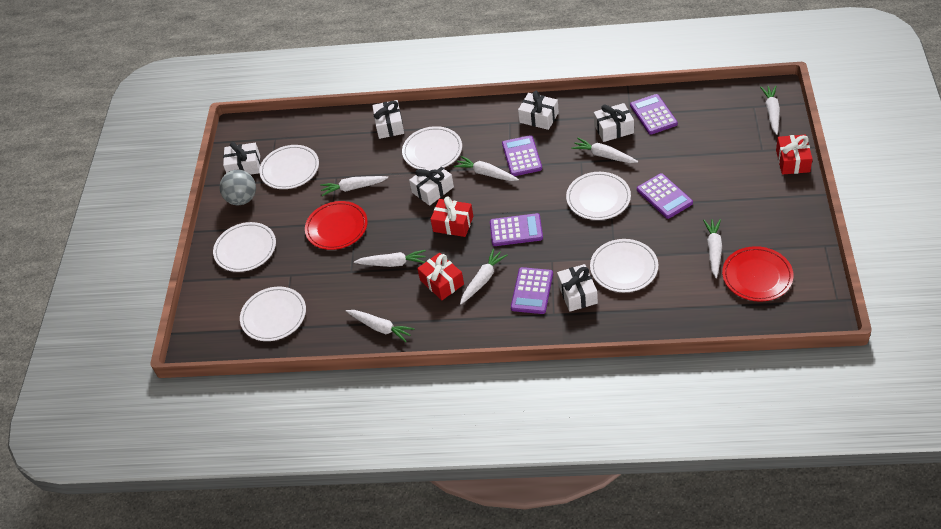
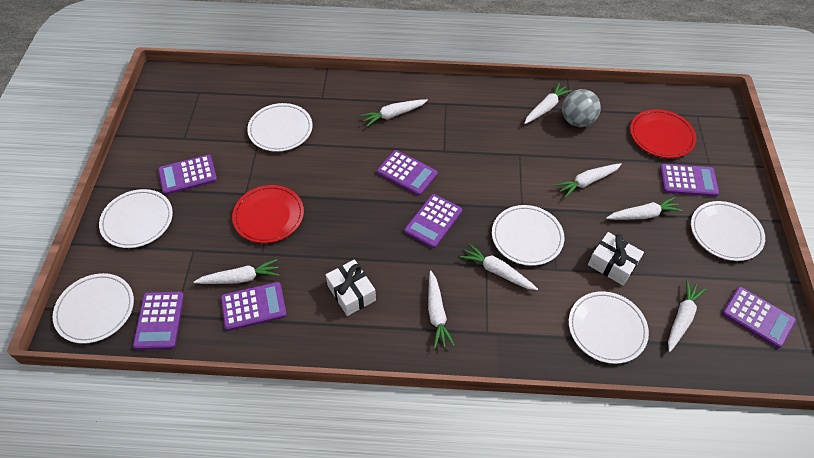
purple calculator: 5 -> 7
red gift: 3 -> 0
white gift: 6 -> 2

